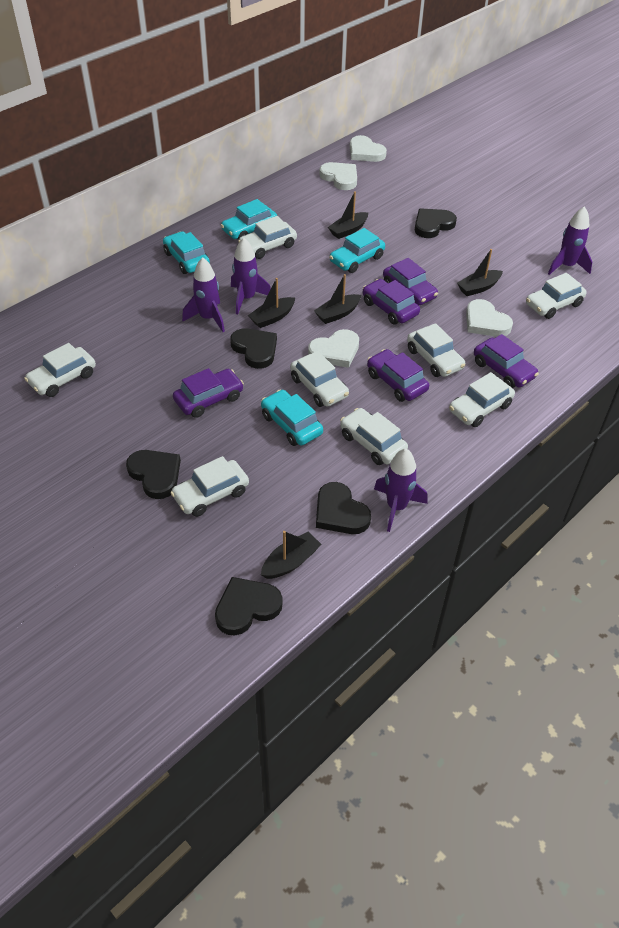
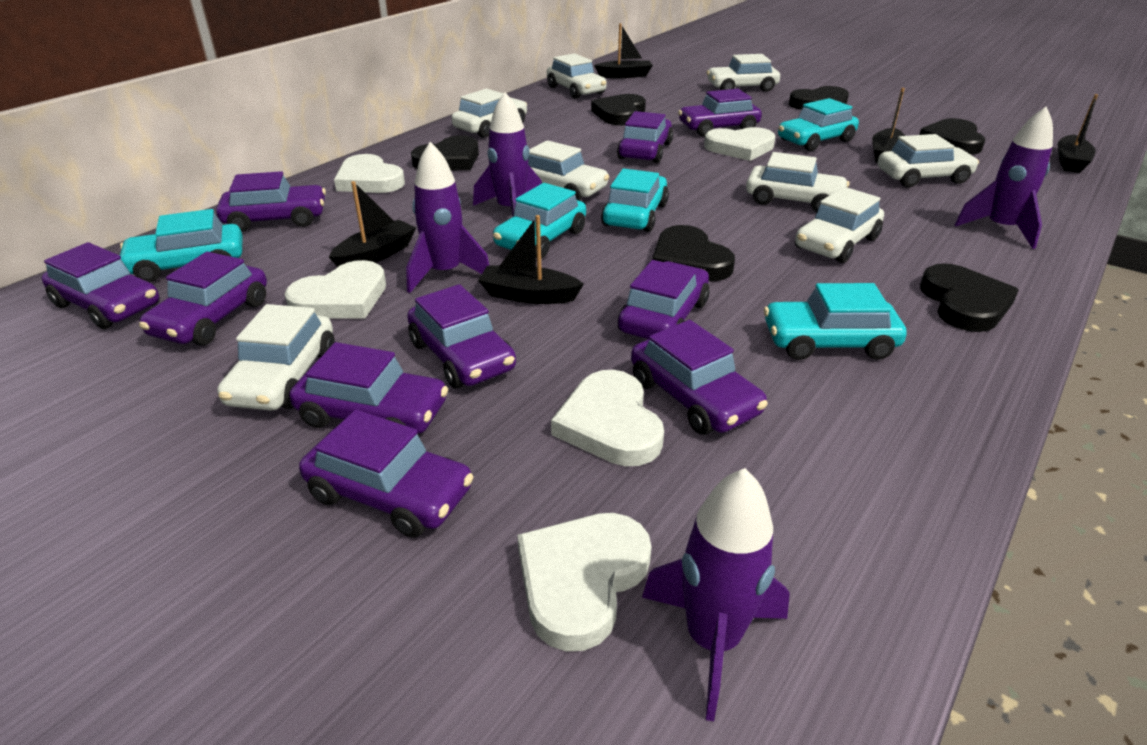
black heart: 5 -> 6
purple car: 5 -> 10
turquoise car: 4 -> 5
white heart: 4 -> 5

